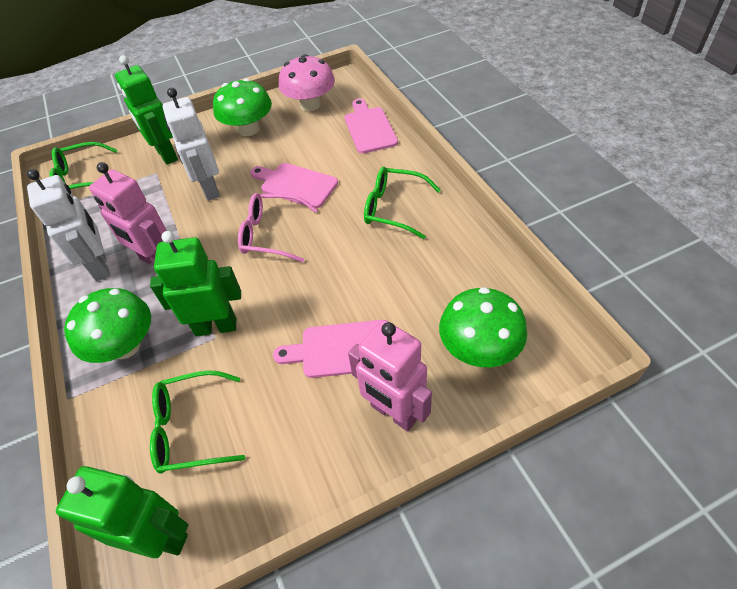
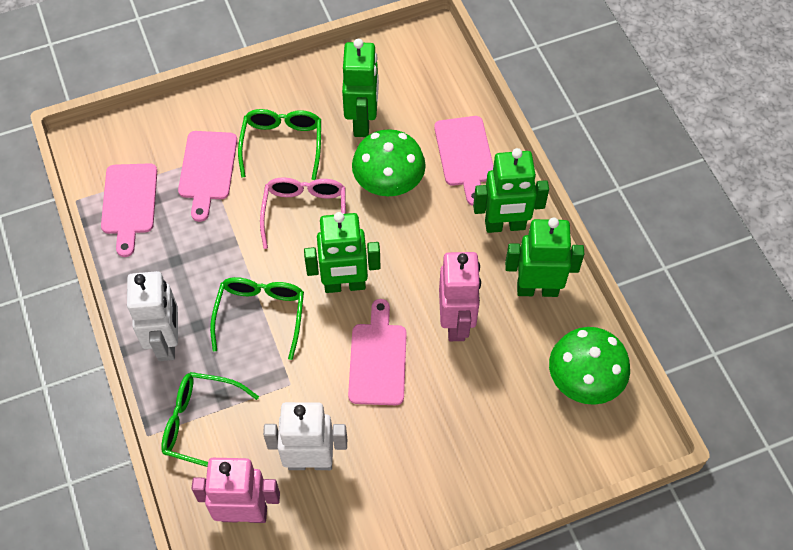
green mushroom: 3 -> 2
green robot: 3 -> 4
pink cutting board: 3 -> 4
pink mushroom: 1 -> 0

